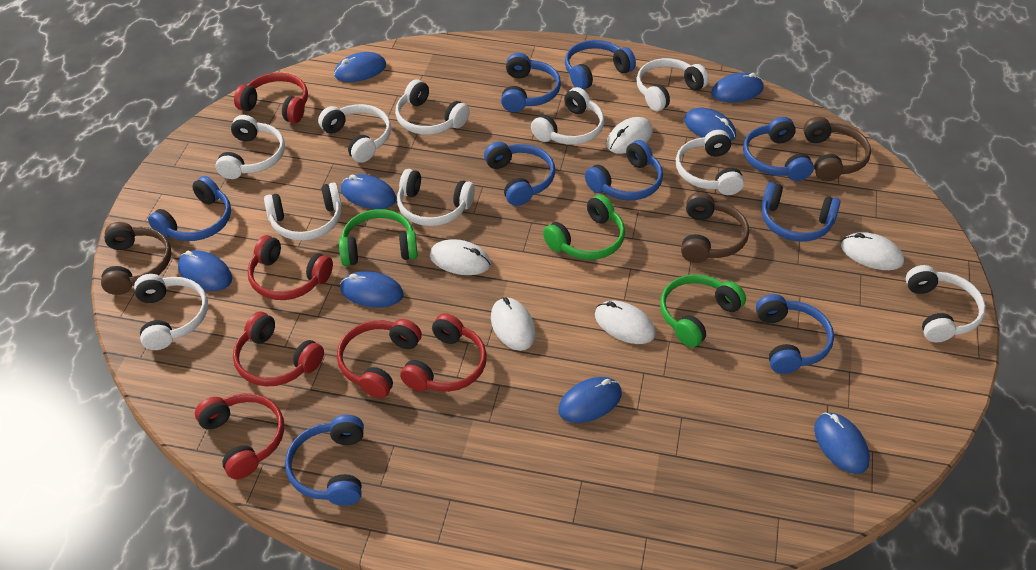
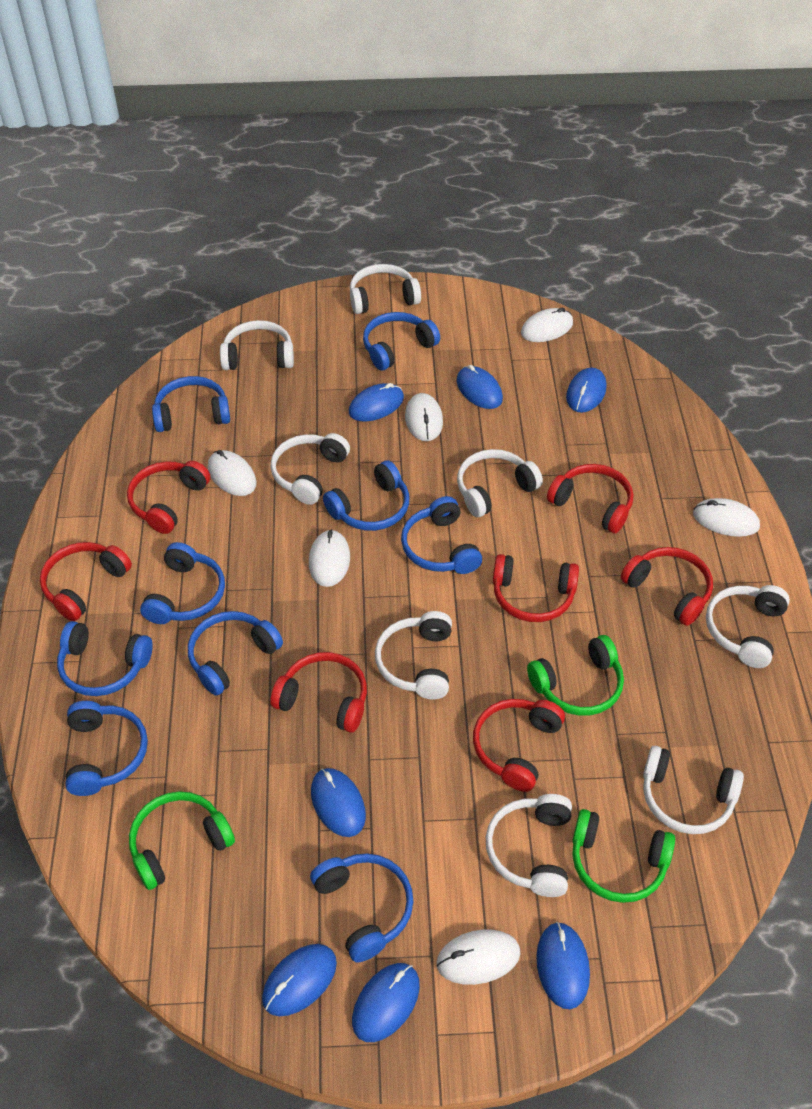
blue mouse: 8 -> 7
brown headphones: 3 -> 0
red headphones: 6 -> 7
white headphones: 10 -> 8
white mouse: 5 -> 6

